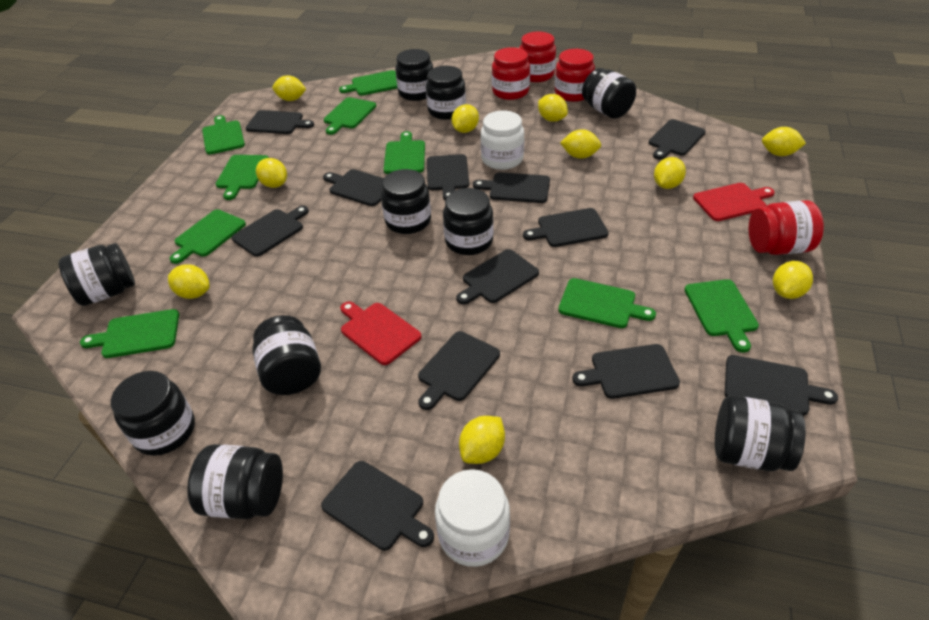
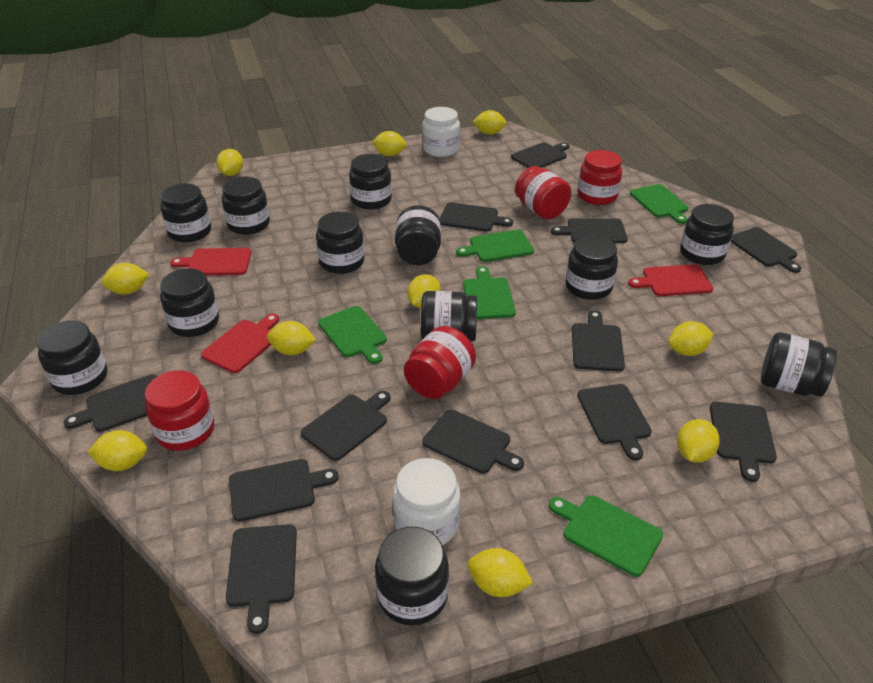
black jar: 10 -> 12
green cutting board: 9 -> 5
red cutting board: 2 -> 3

